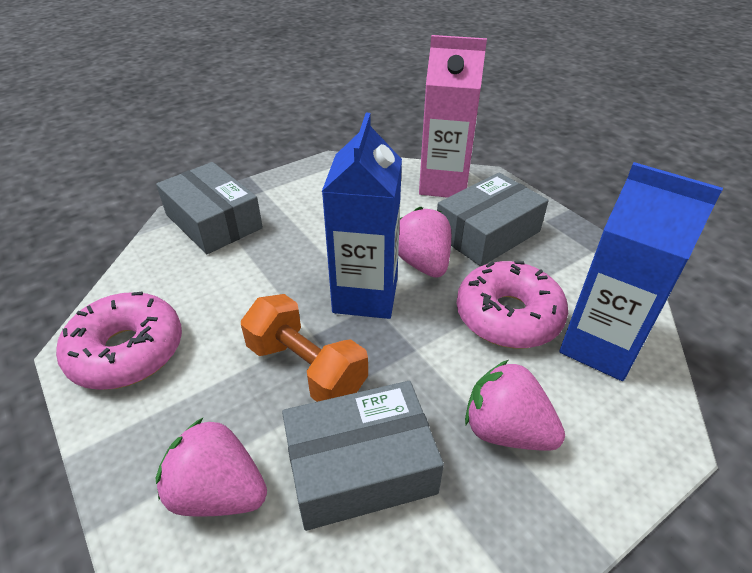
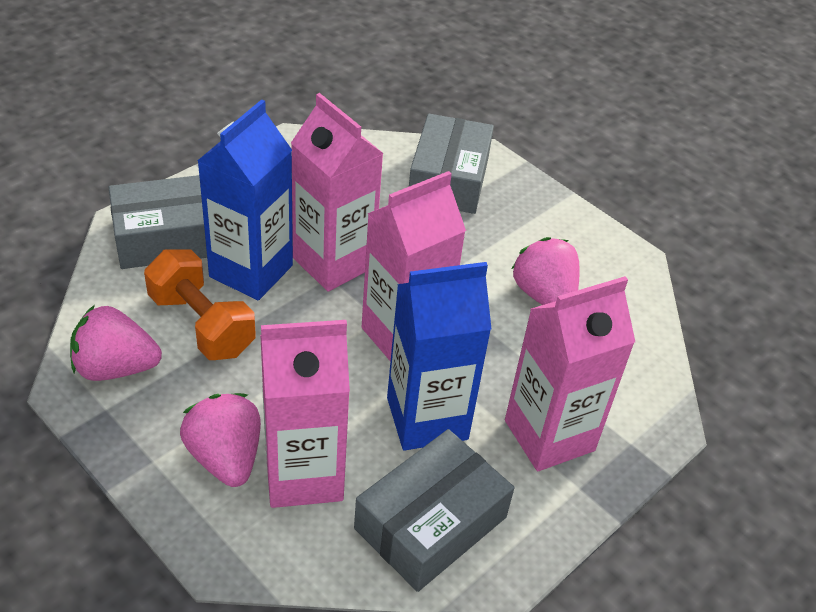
pink carton: 1 -> 4
pink donut: 2 -> 0

